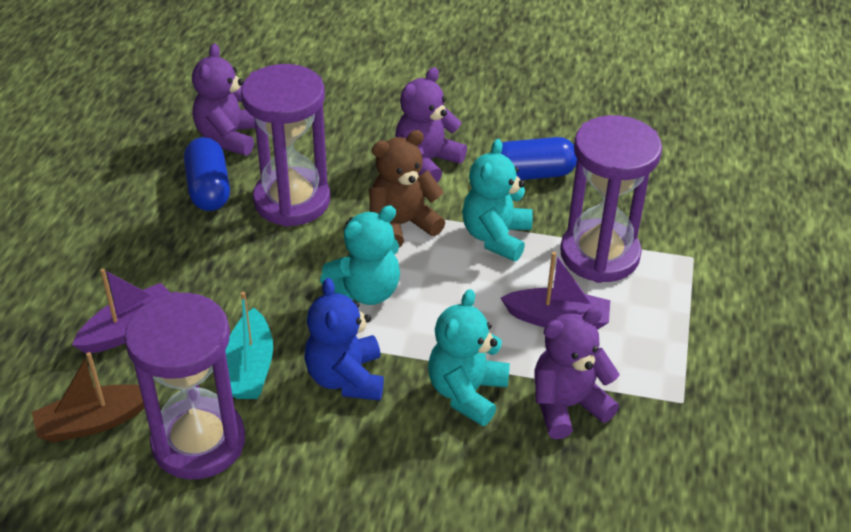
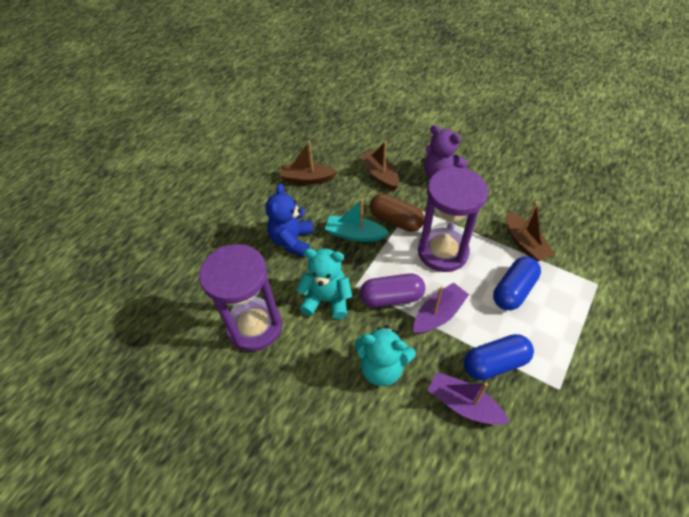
brown boat: 1 -> 3
brown capsule: 0 -> 1
brown teddy bear: 1 -> 0
purple capsule: 0 -> 1
purple hourglass: 3 -> 2
purple teddy bear: 3 -> 1
turquoise teddy bear: 3 -> 2

